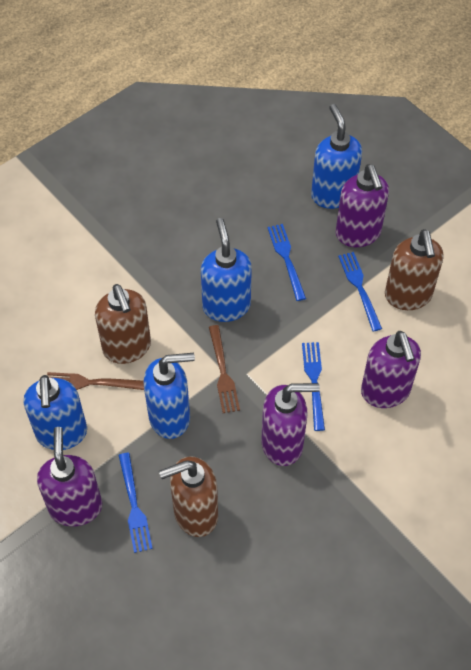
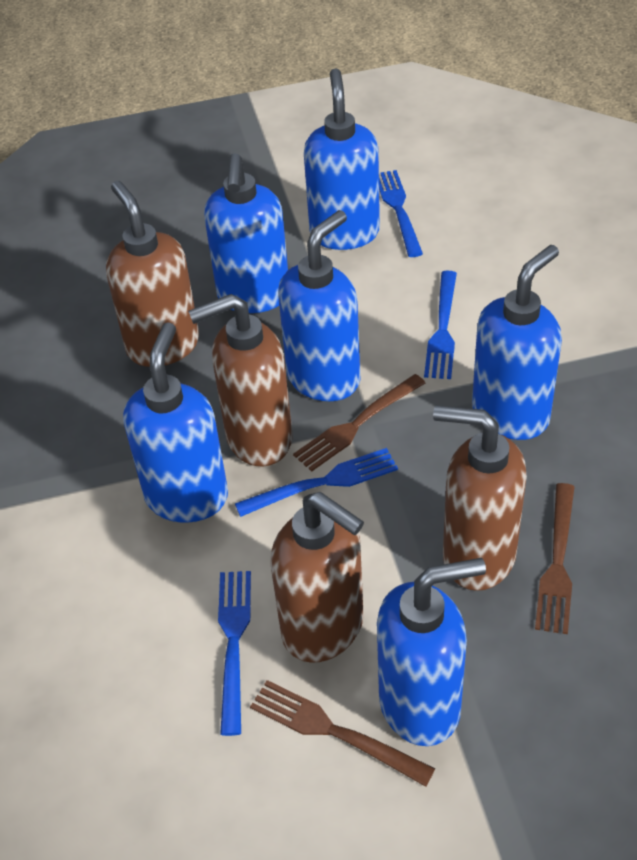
blue soap dispenser: 4 -> 6
brown fork: 2 -> 3
brown soap dispenser: 3 -> 4
purple soap dispenser: 4 -> 0

